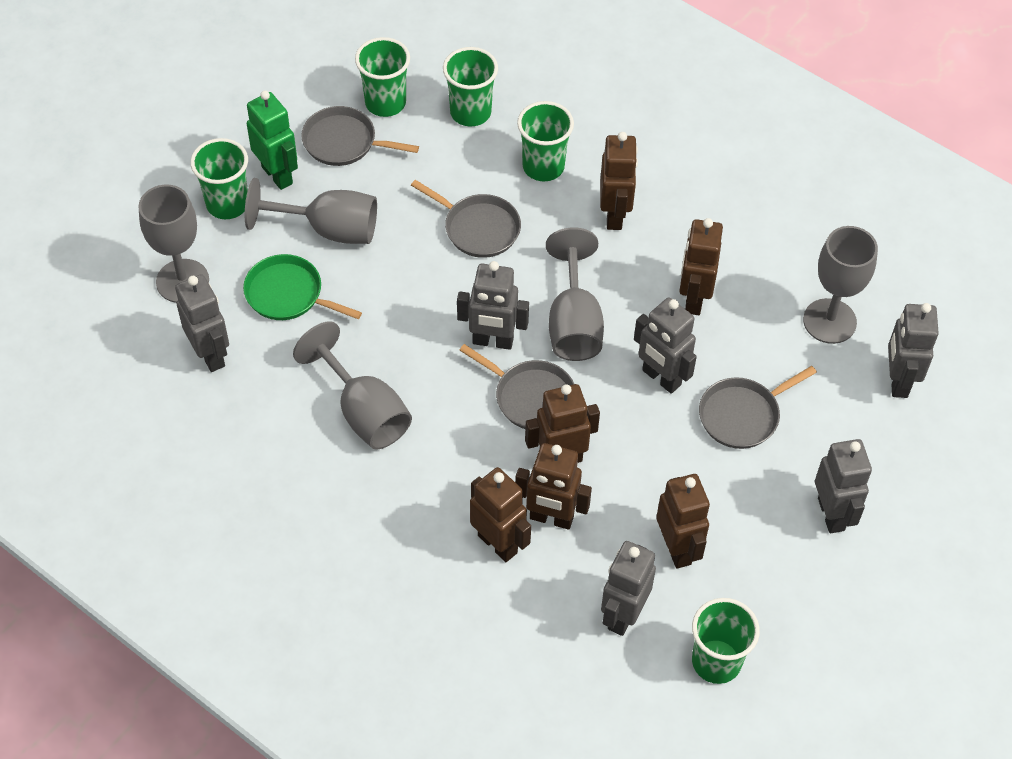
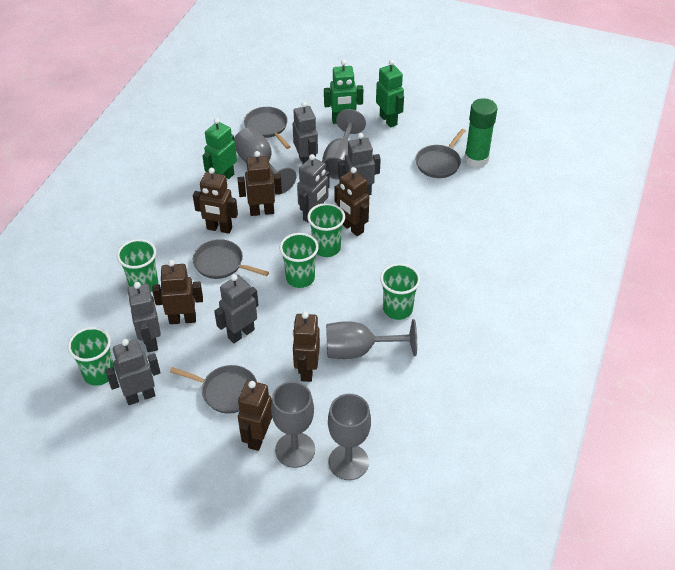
green glue stick: 0 -> 1
green pan: 1 -> 0
green robot: 1 -> 3

